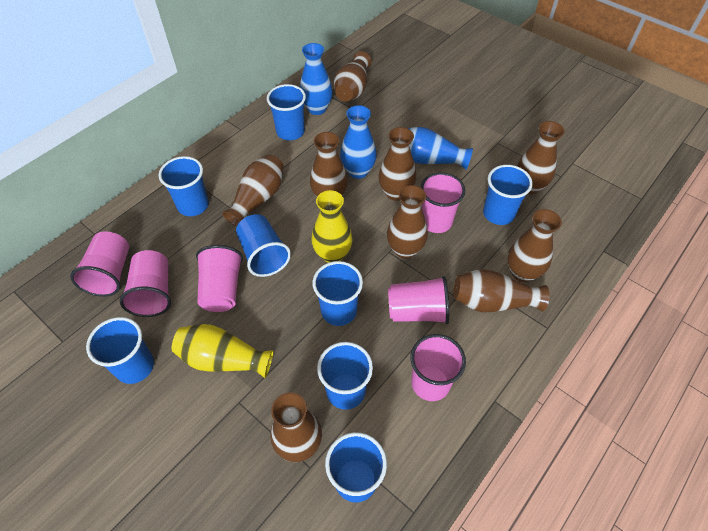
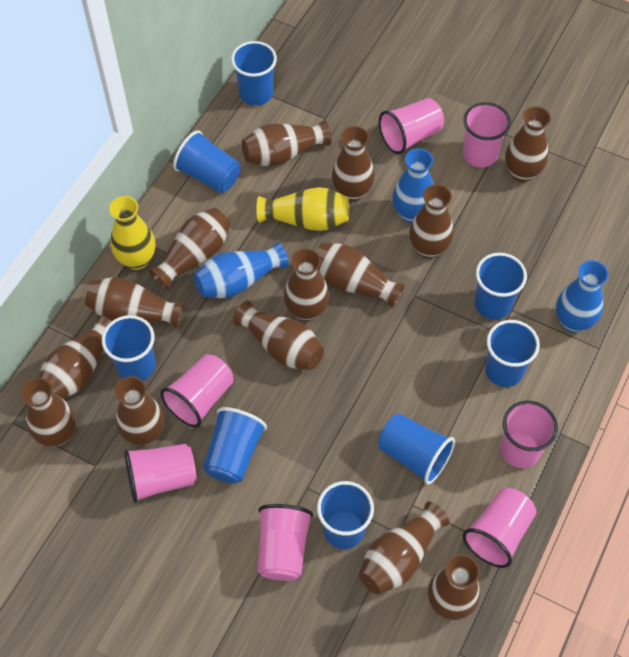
brown vase: 9 -> 14
pink cup: 6 -> 7

